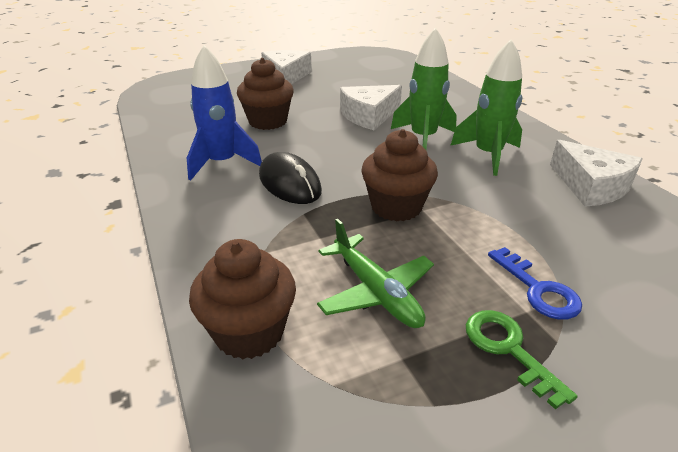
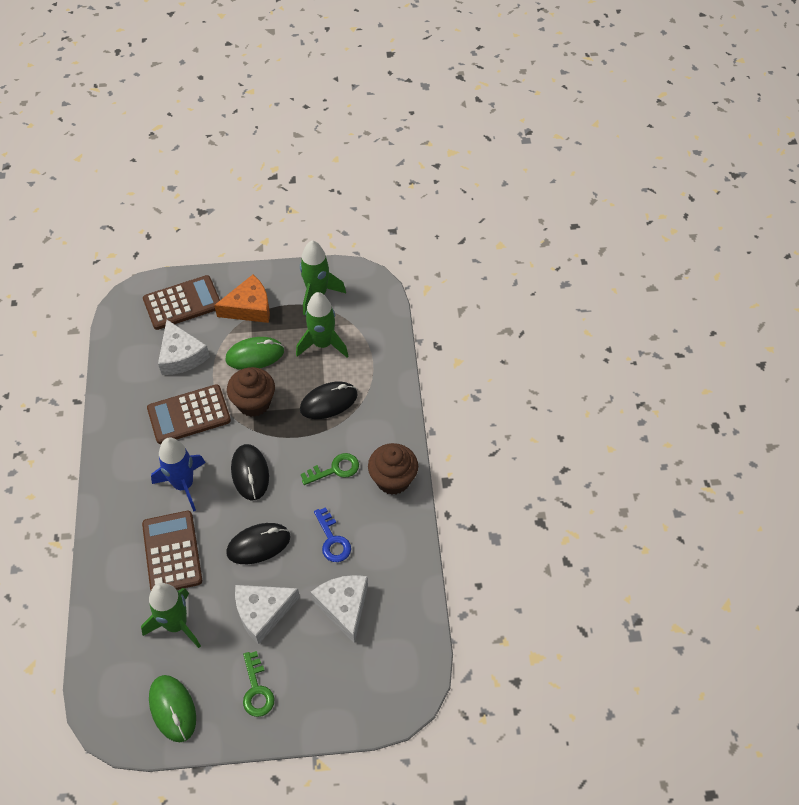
black mouse: 1 -> 3
brown calculator: 0 -> 3
brown cupcake: 3 -> 2
green key: 1 -> 2
green mouse: 0 -> 2
green plane: 1 -> 0
green rocket: 2 -> 3
orange cheese: 0 -> 1

